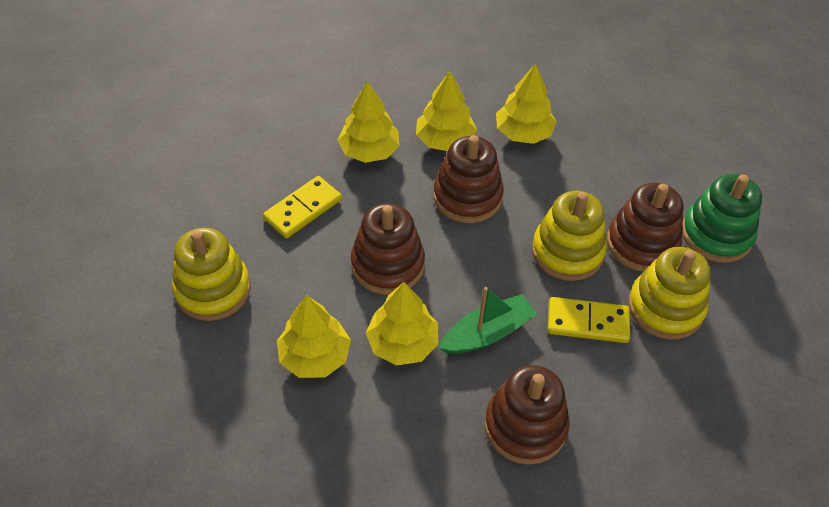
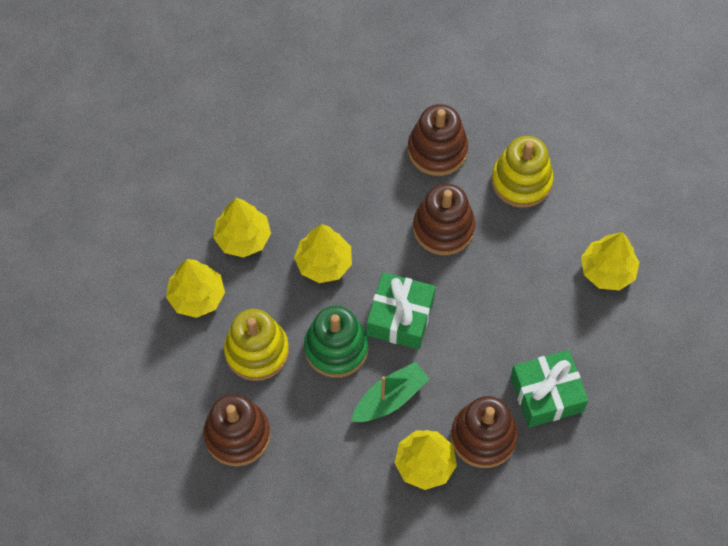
green gift: 0 -> 2
yellow domino: 2 -> 0
yellow stacking toy: 3 -> 2

